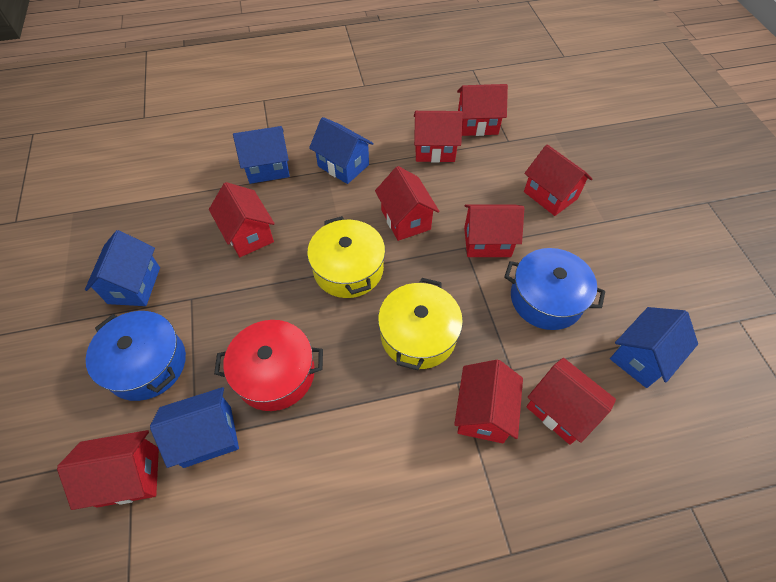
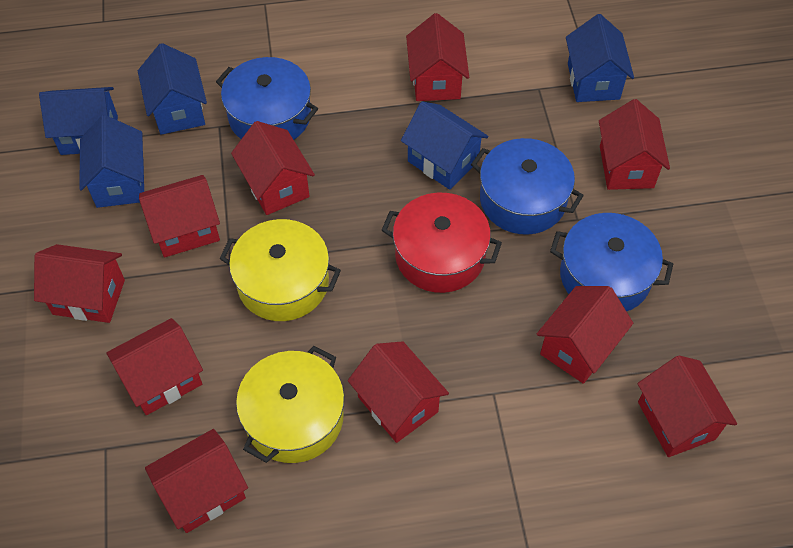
blue pot: 2 -> 3
red house: 9 -> 10

